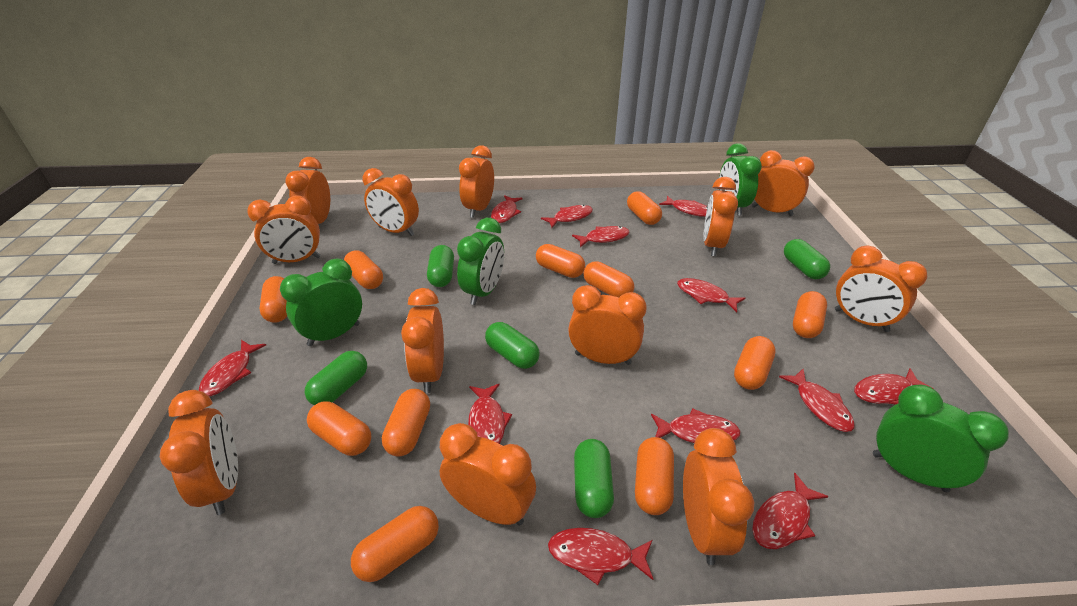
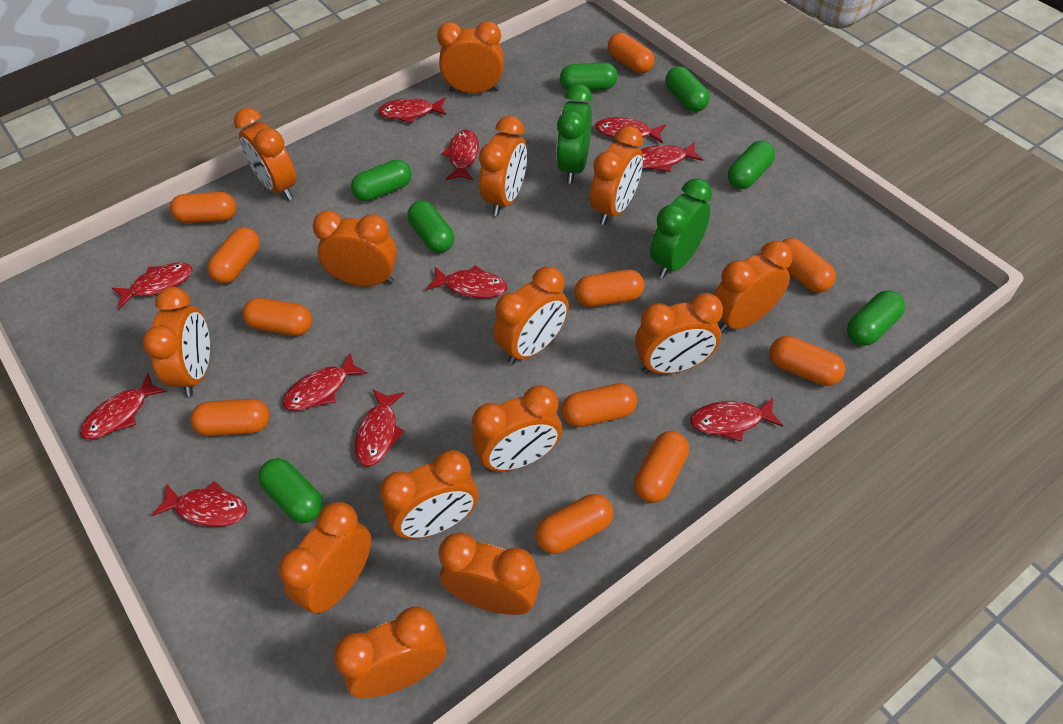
green capsule: 5 -> 7
green clock: 4 -> 2
orange clock: 12 -> 14
red fish: 12 -> 11

